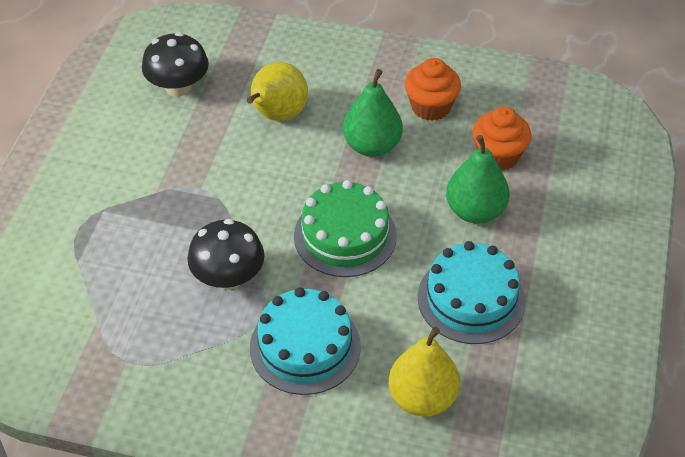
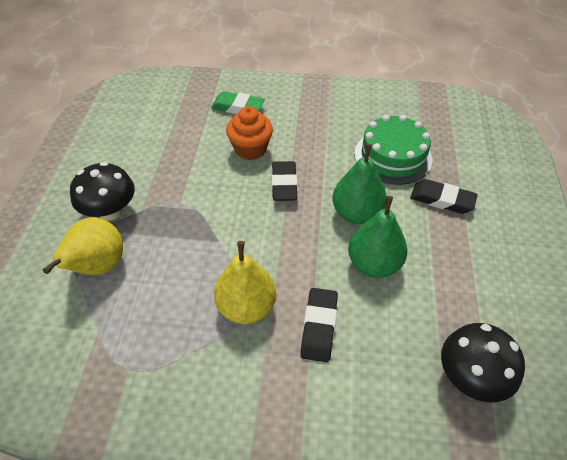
black eraser: 0 -> 3
green eraser: 0 -> 1
orange cupcake: 2 -> 1
turquoise cake: 2 -> 0

